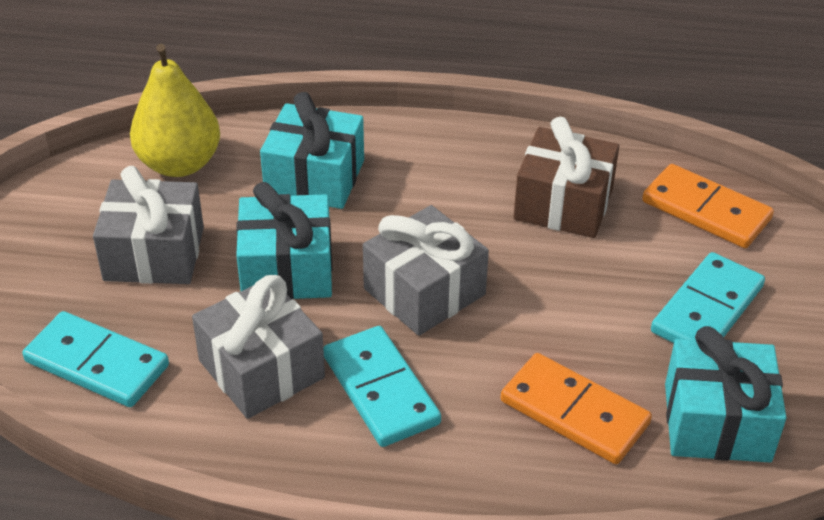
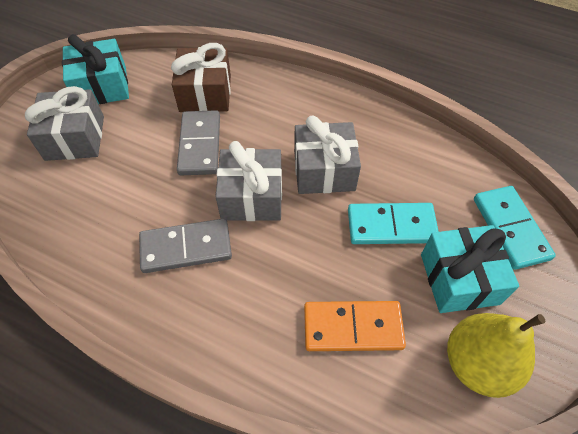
grey domino: 0 -> 2
orange domino: 2 -> 1
turquoise domino: 3 -> 2
turquoise gift: 3 -> 2

